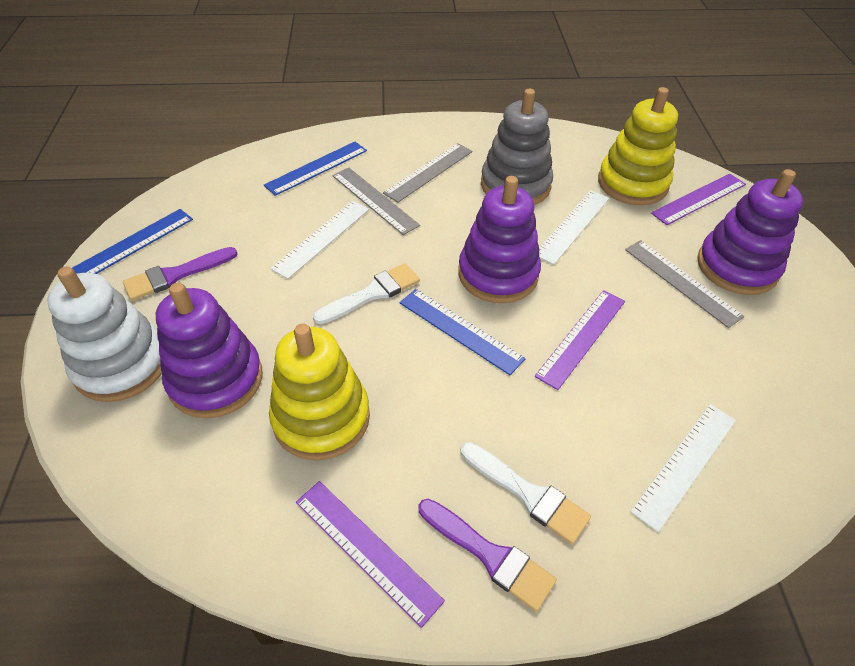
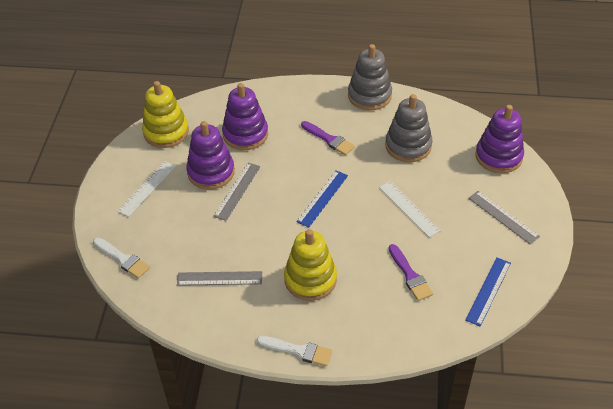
blue ruler: 3 -> 2
grey stacking toy: 1 -> 2
purple ruler: 3 -> 0
white ruler: 3 -> 2
white stacking toy: 1 -> 0

